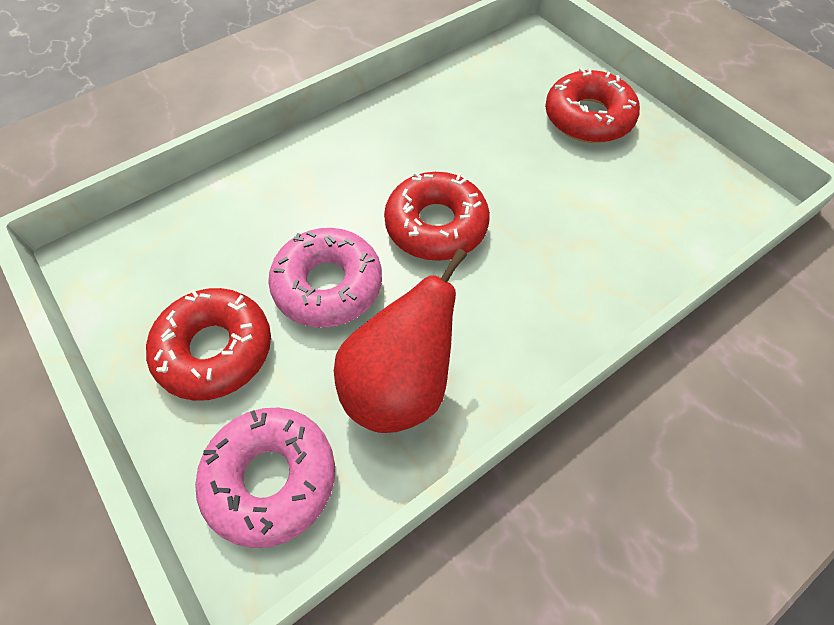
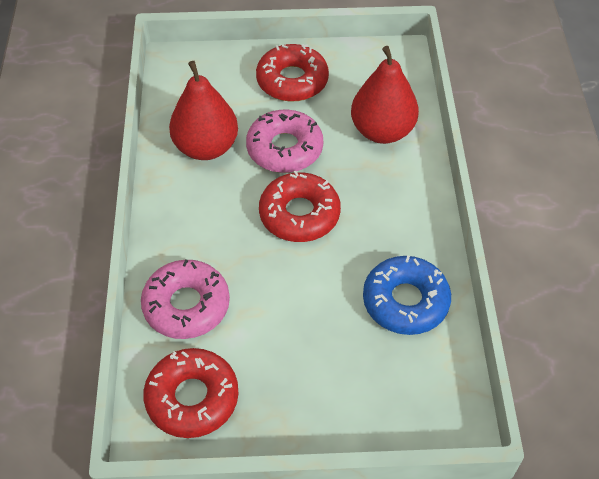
blue donut: 0 -> 1
red pear: 1 -> 2

